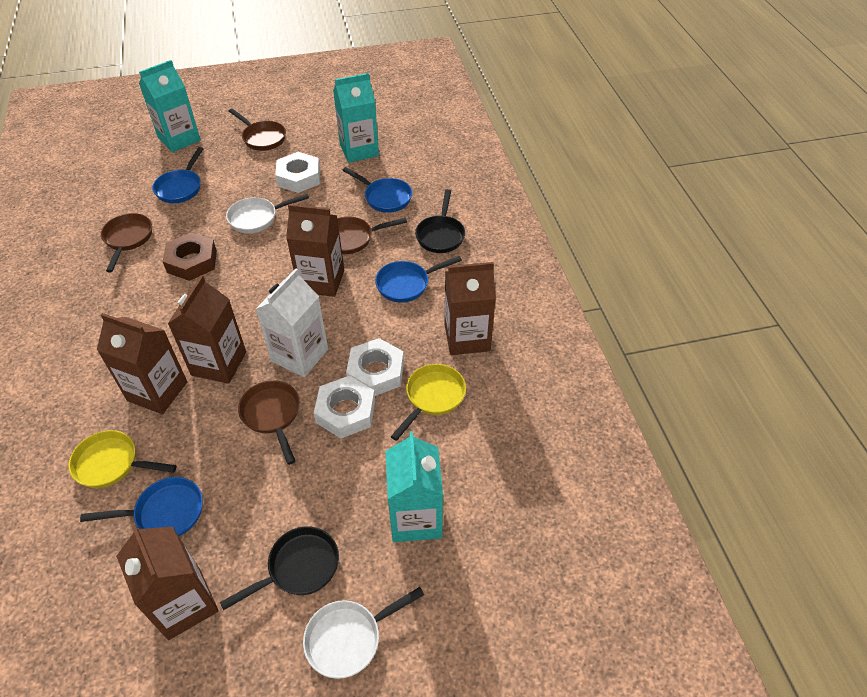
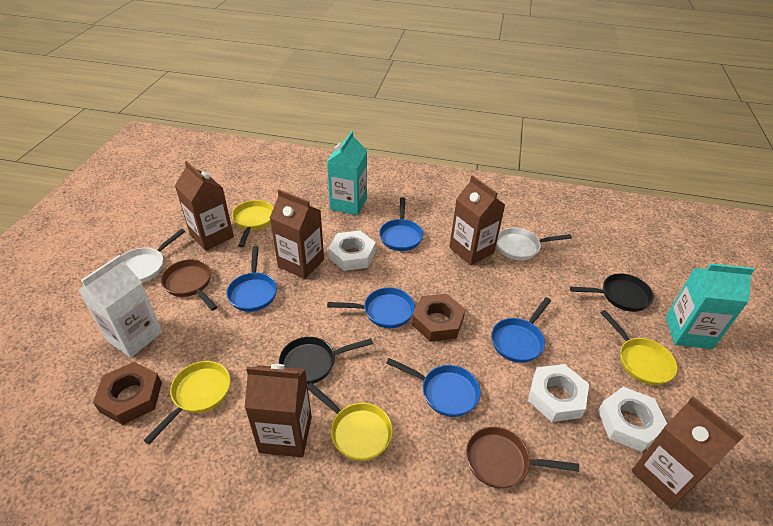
blue pan: 4 -> 5
brown nut: 1 -> 2
brown pan: 4 -> 2
turquoise carton: 3 -> 2
yellow pan: 2 -> 4

